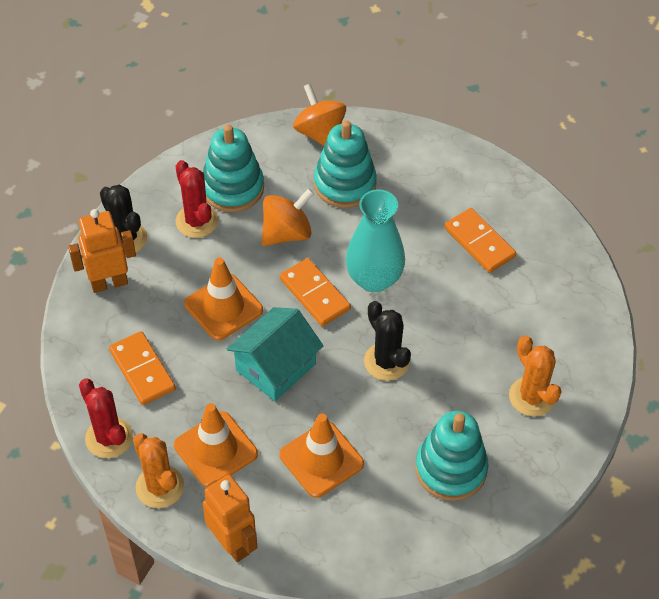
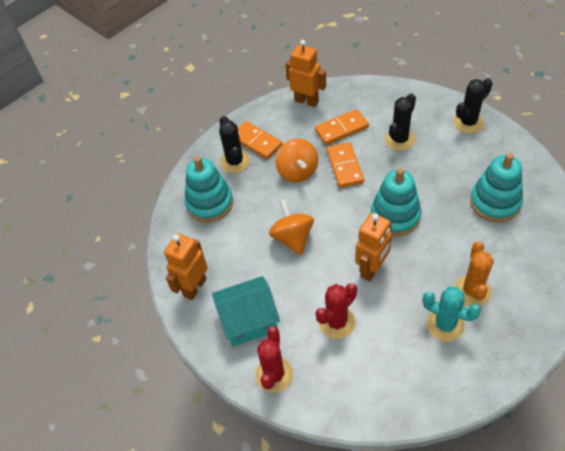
black cactus: 2 -> 3
orange cactus: 2 -> 1
orange robot: 2 -> 3
orange traffic cone: 3 -> 0
turquoise cactus: 0 -> 1
turquoise vase: 1 -> 0

